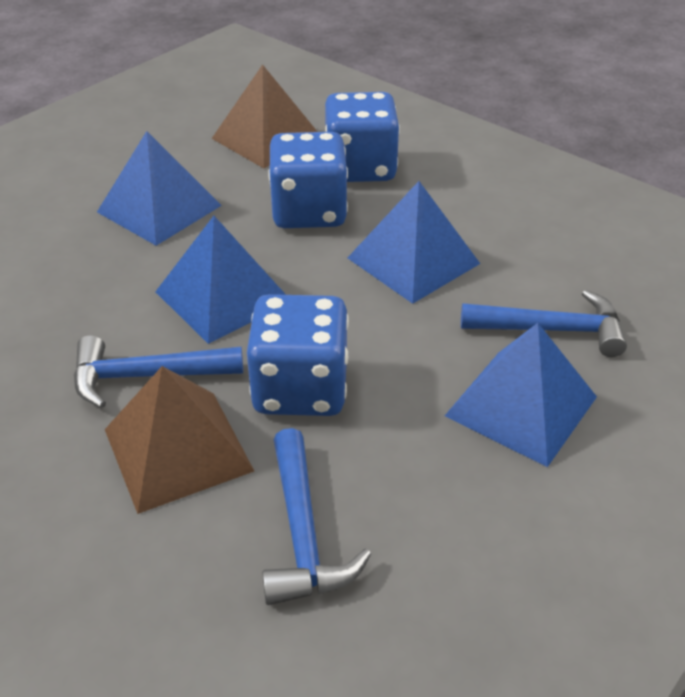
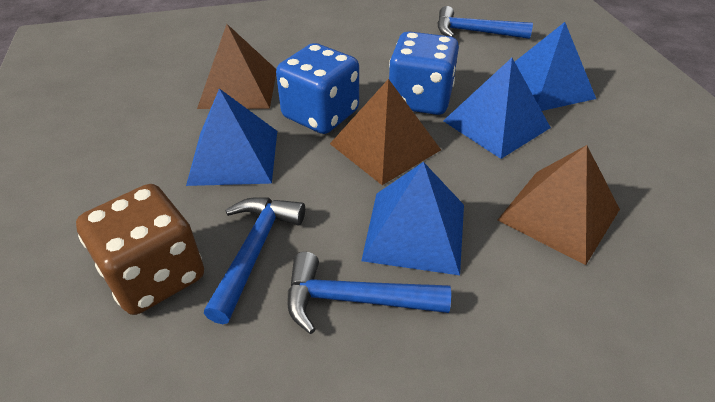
blue dice: 3 -> 2
brown dice: 0 -> 1
brown pyramid: 2 -> 3

